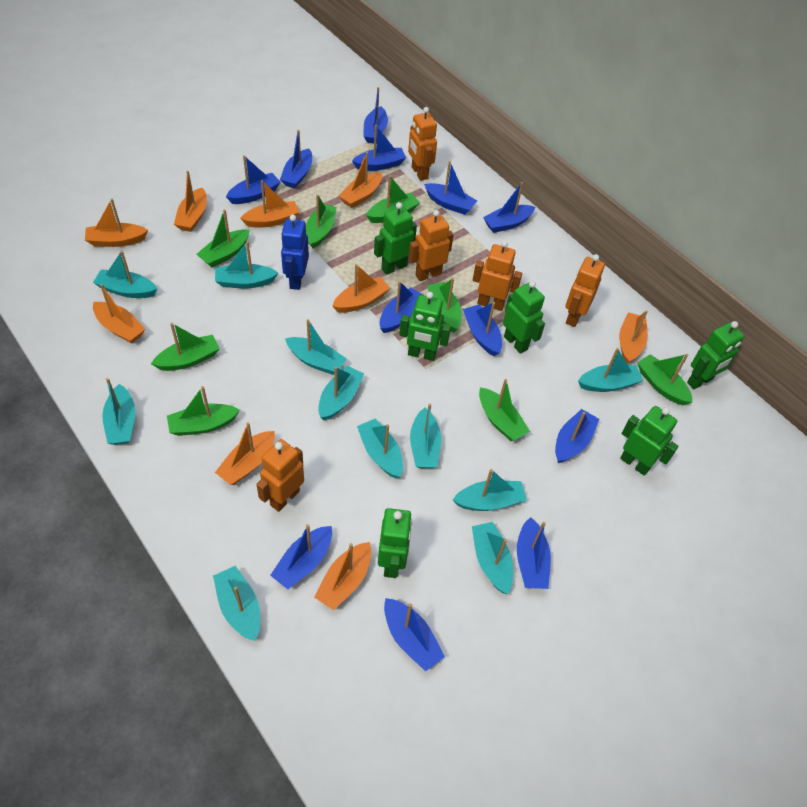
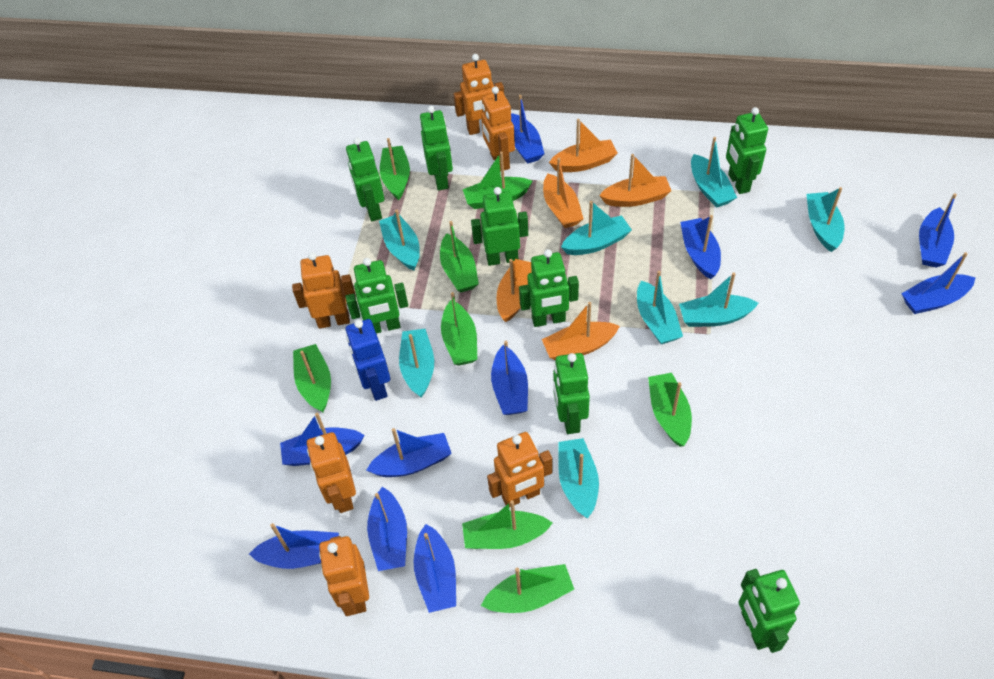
blue boat: 12 -> 10
green robot: 6 -> 8
orange boat: 9 -> 5
orange robot: 5 -> 6
turquoise boat: 11 -> 8

